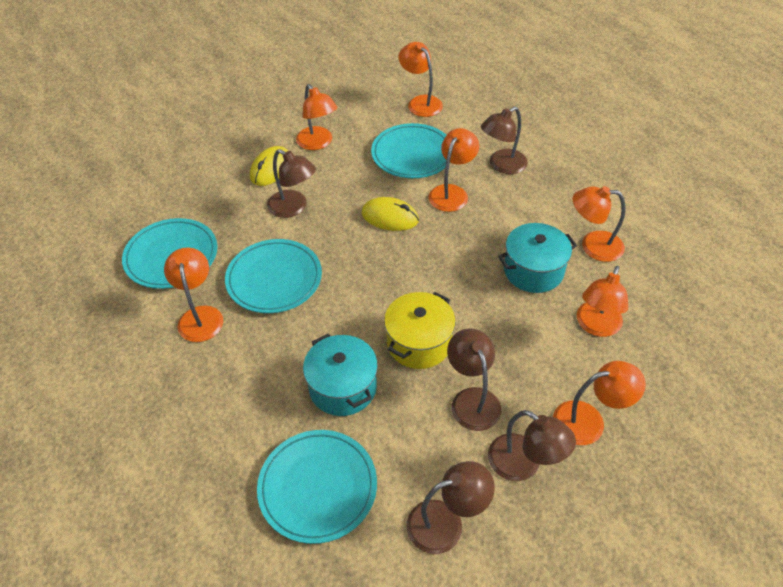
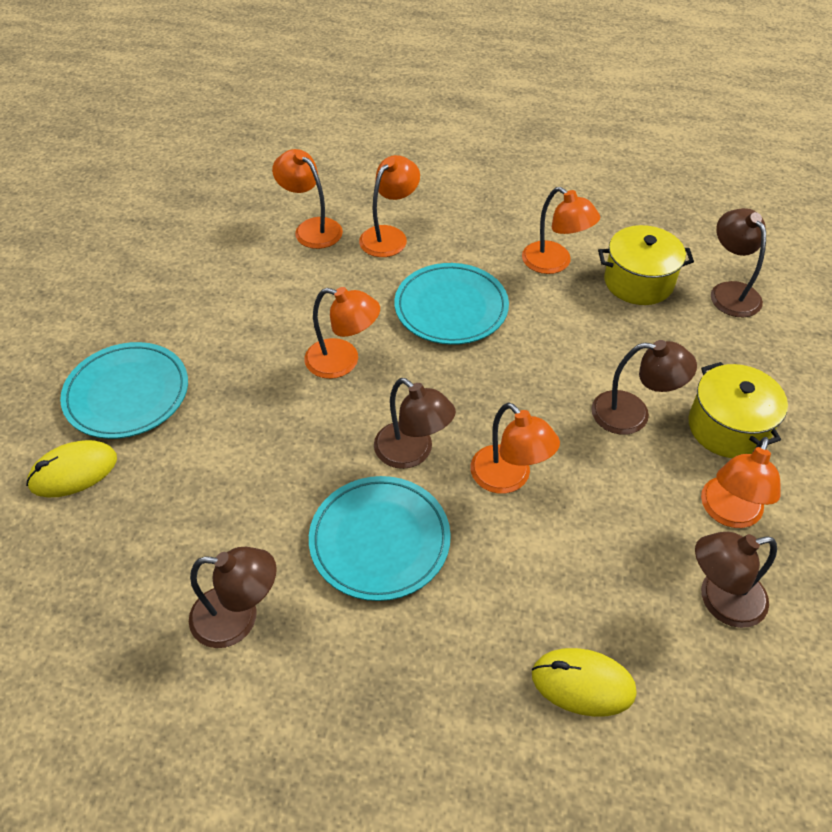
orange lamp: 7 -> 6
turquoise plate: 4 -> 3
turquoise pot: 2 -> 0
yellow pot: 1 -> 2

